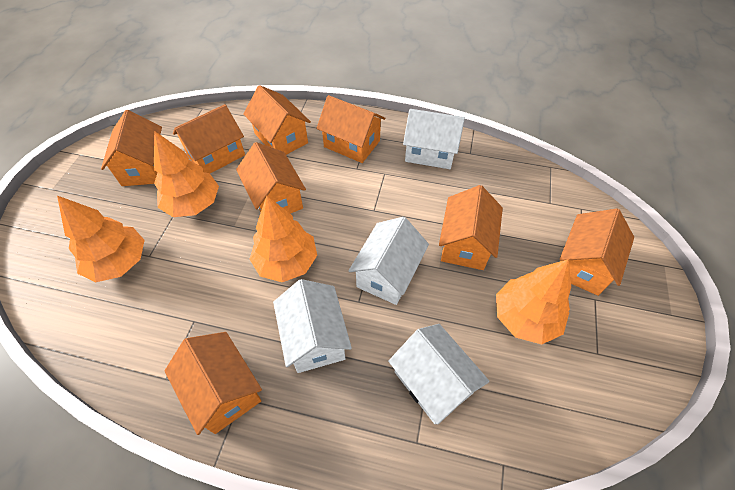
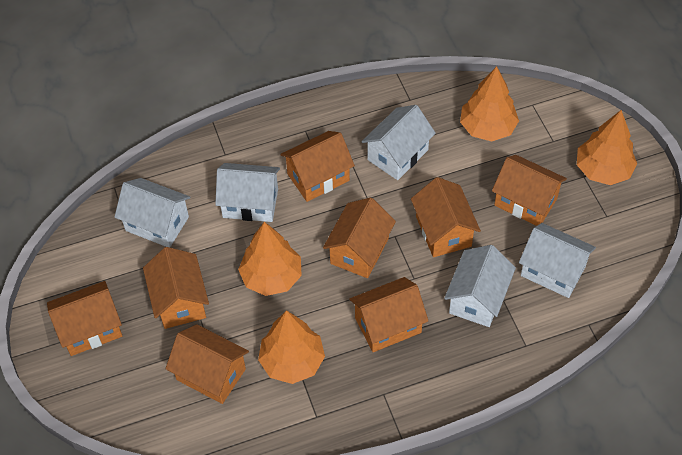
white house: 4 -> 5

